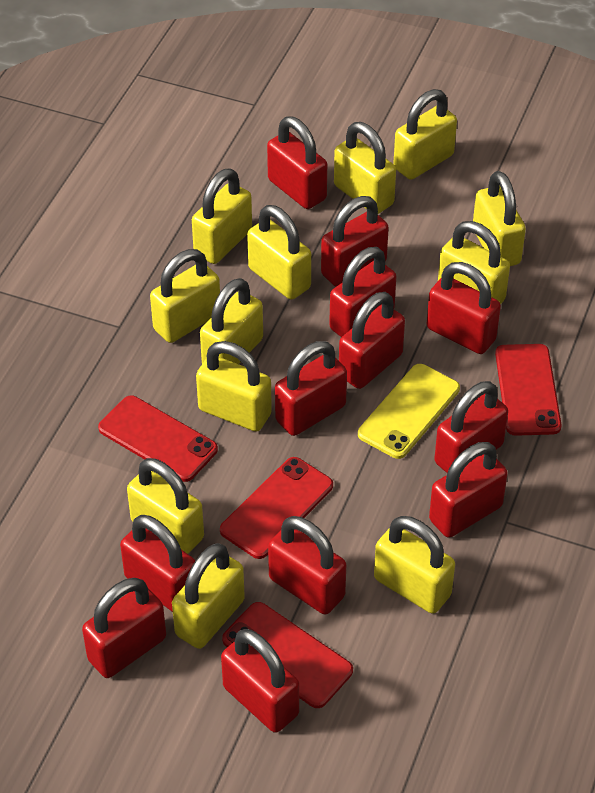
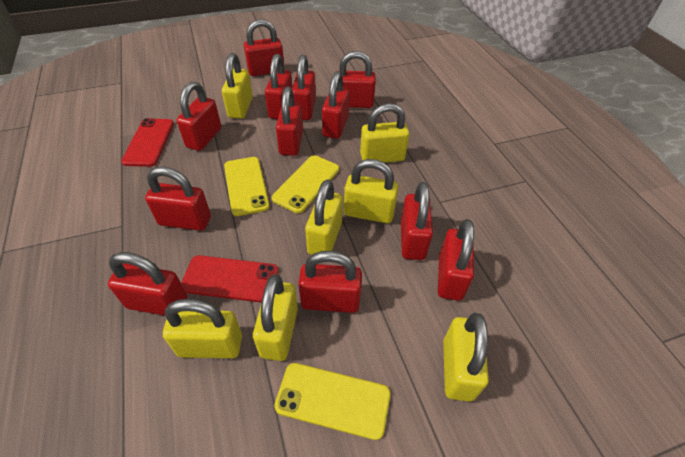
red phone: 4 -> 2
yellow padlock: 12 -> 7
yellow phone: 1 -> 3

